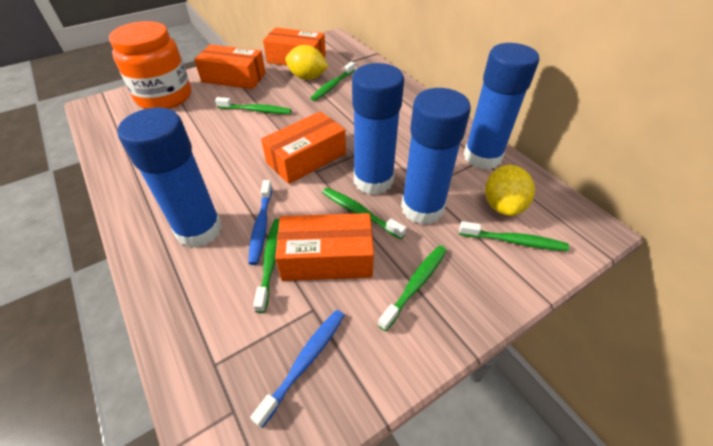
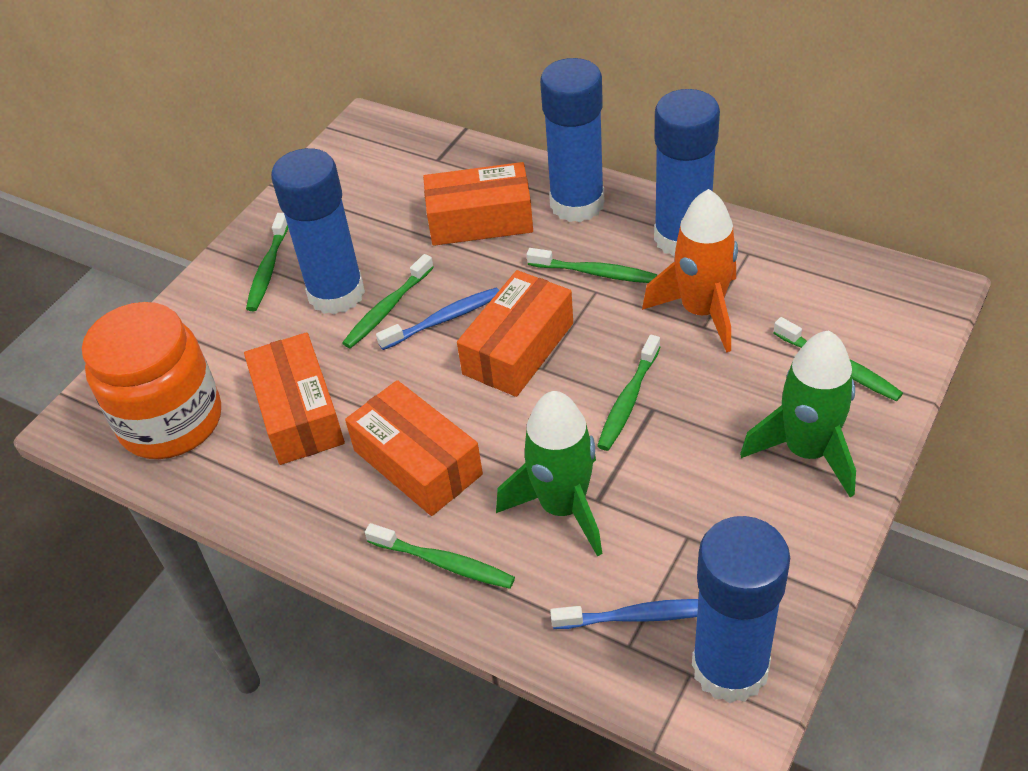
green rocket: 0 -> 2
orange rocket: 0 -> 1
yellow lemon: 2 -> 0

